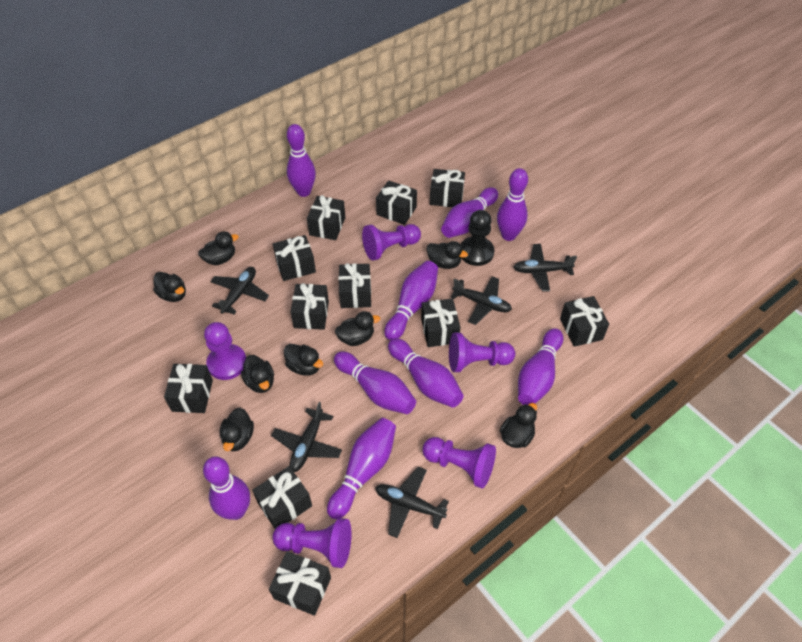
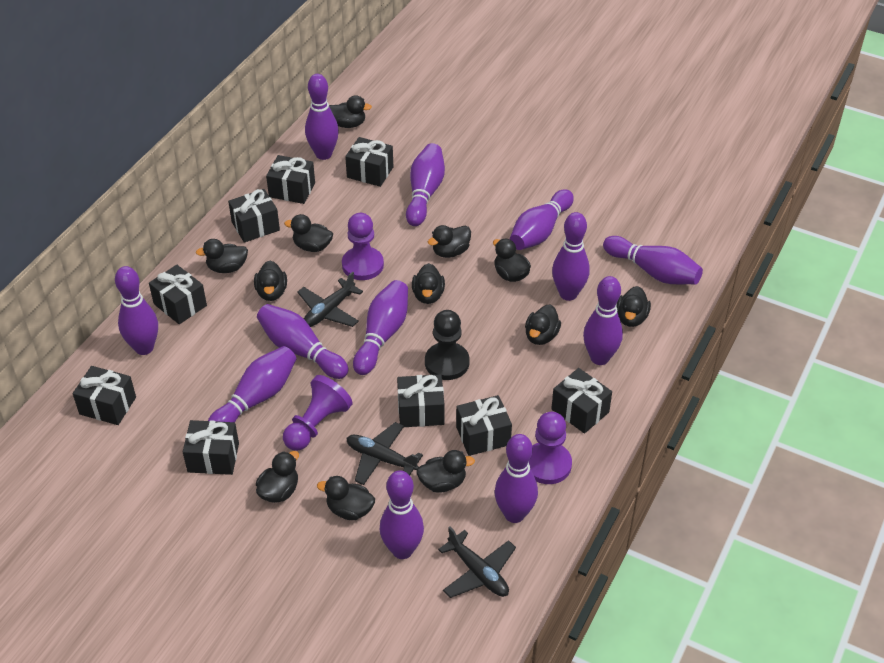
black duck: 8 -> 12
black gift: 11 -> 9
black plane: 5 -> 3
purple bowling pin: 9 -> 12
purple pawn: 5 -> 3

